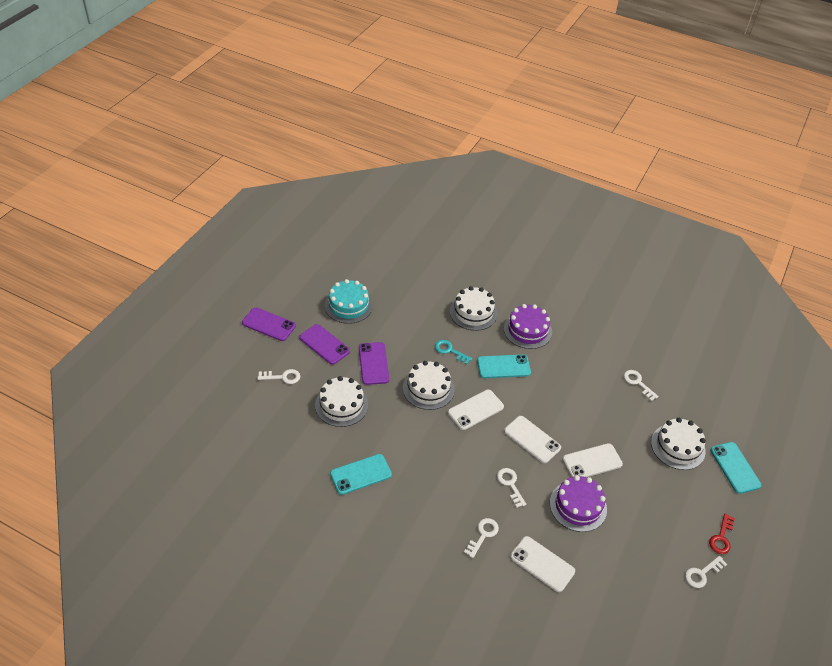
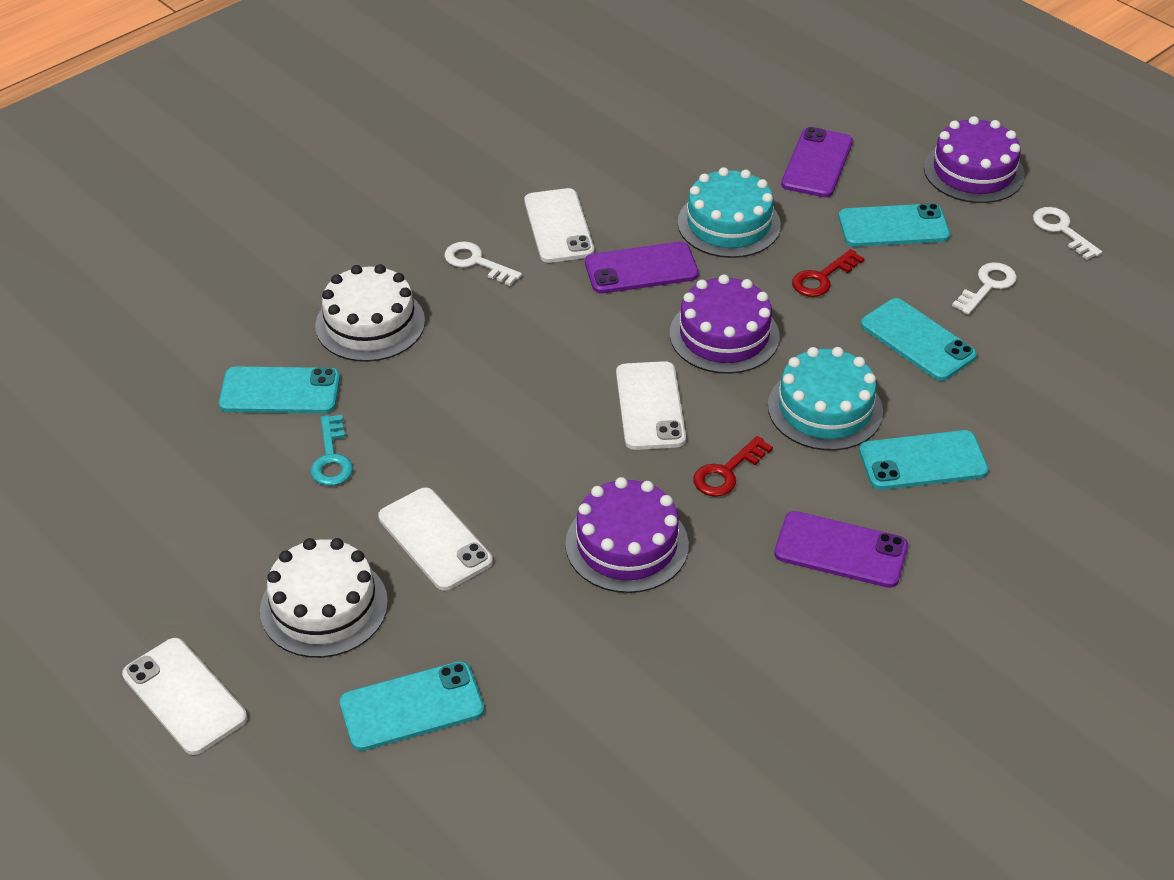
purple cake: 2 -> 3
red key: 1 -> 2
turquoise cake: 1 -> 2
turquoise phone: 3 -> 5
white cake: 4 -> 2
white key: 5 -> 3

